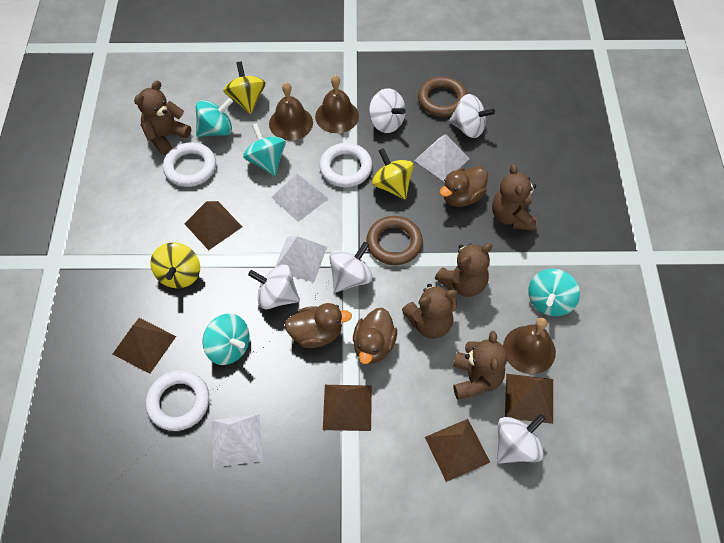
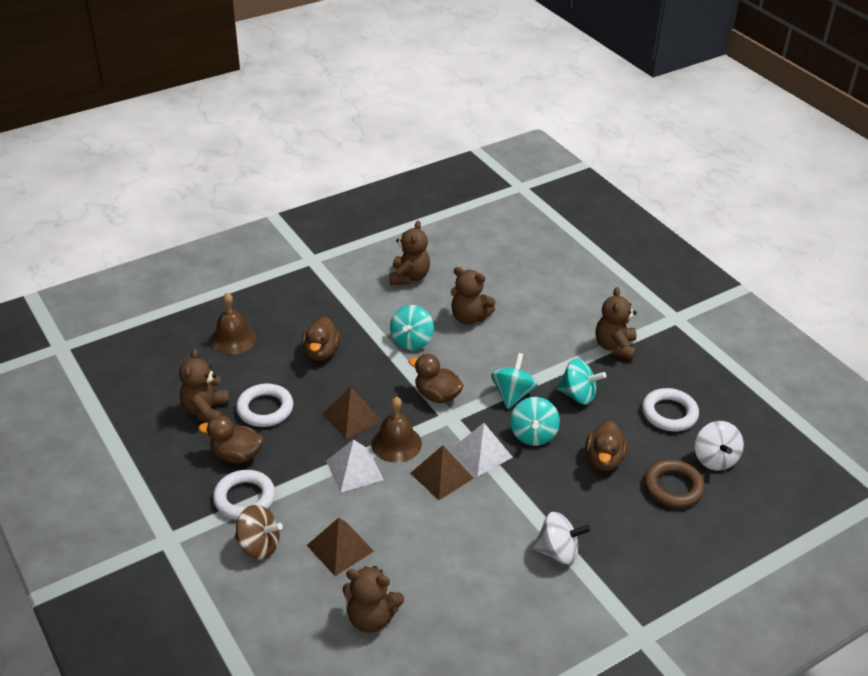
brown bell: 3 -> 2
brown duck: 3 -> 4
brown pyramid: 5 -> 3
brown ring: 2 -> 1
brown spinning top: 0 -> 1
white pyramid: 4 -> 2
white spinning top: 5 -> 2
yellow spinning top: 3 -> 0

